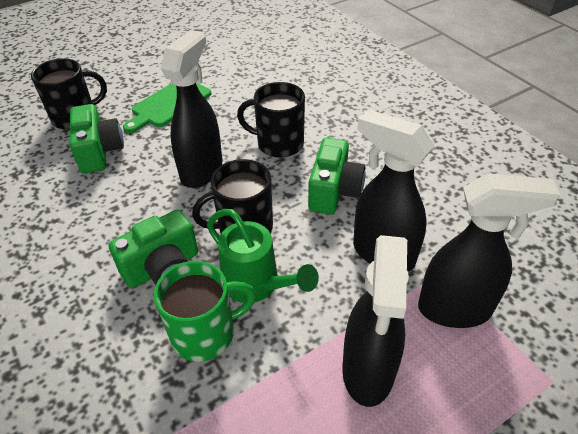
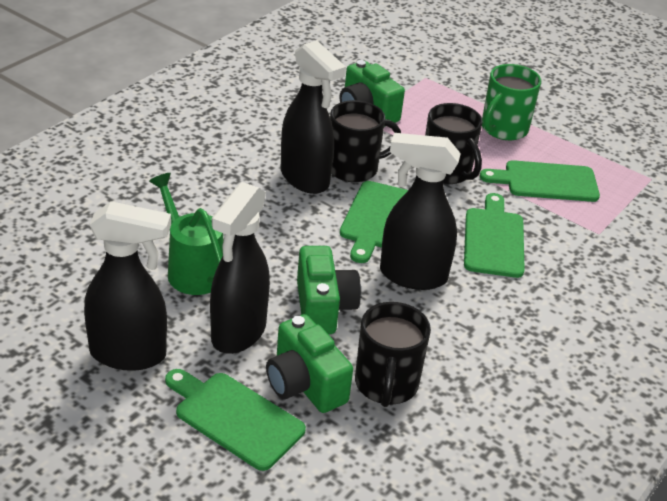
green cutting board: 1 -> 4

